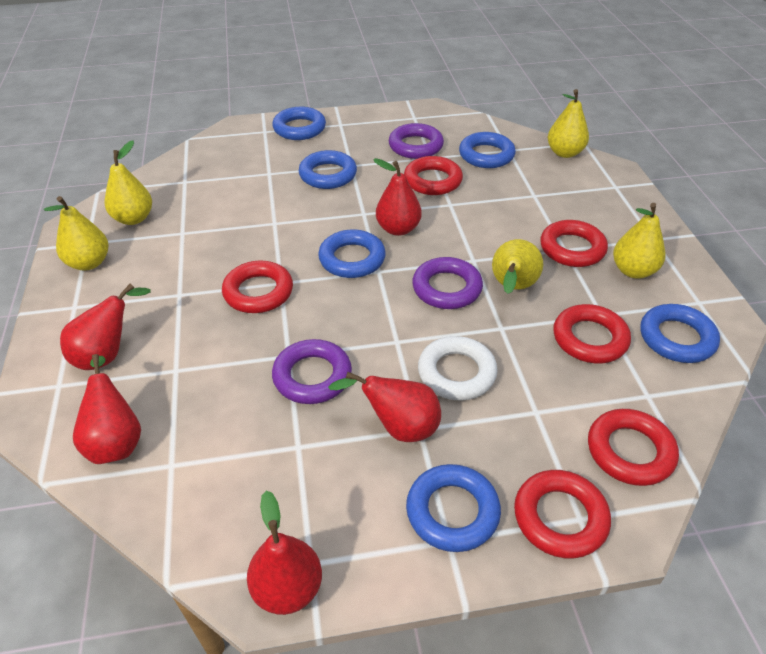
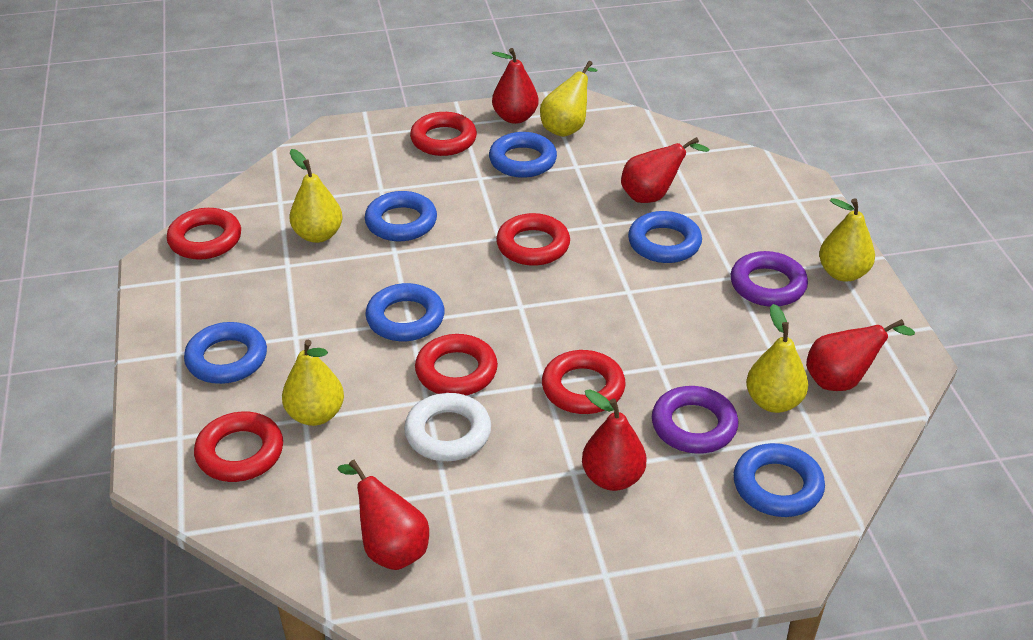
purple ring: 3 -> 2

